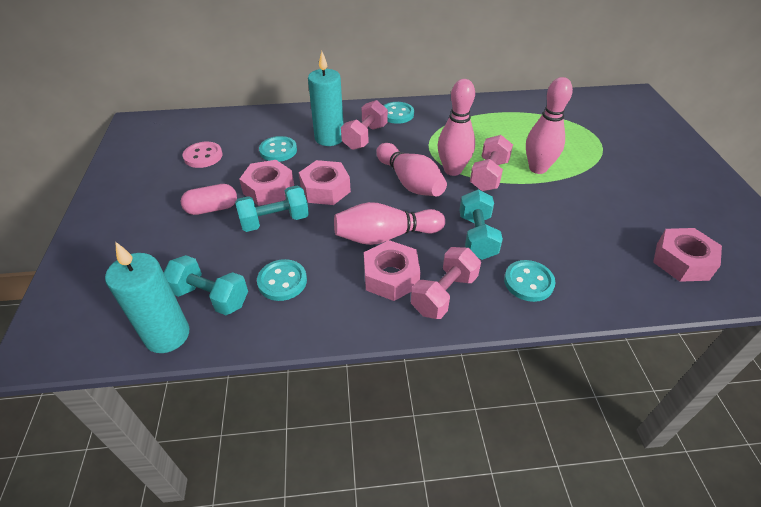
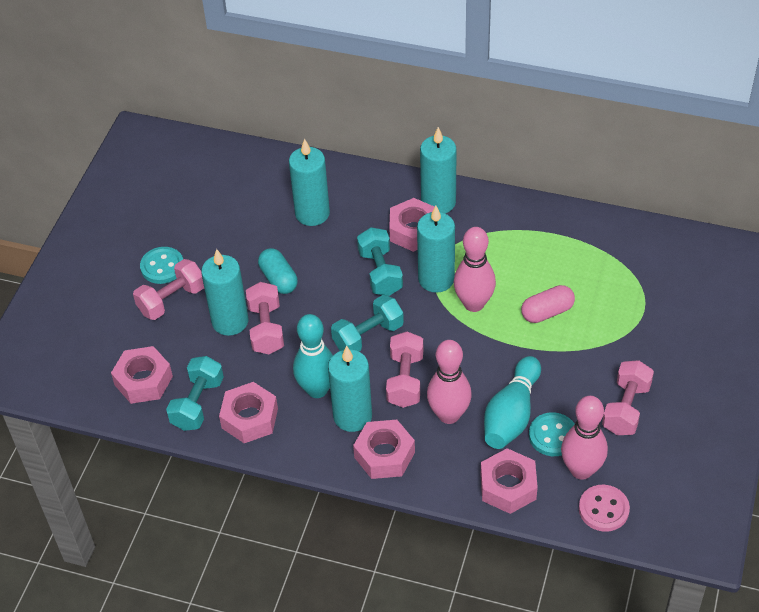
pink bowling pin: 4 -> 3
pink dumbbell: 3 -> 4
pink nut: 4 -> 5
turquoise bowling pin: 0 -> 2
turquoise button: 4 -> 2
turquoise candle: 2 -> 5
turquoise capsule: 0 -> 1

